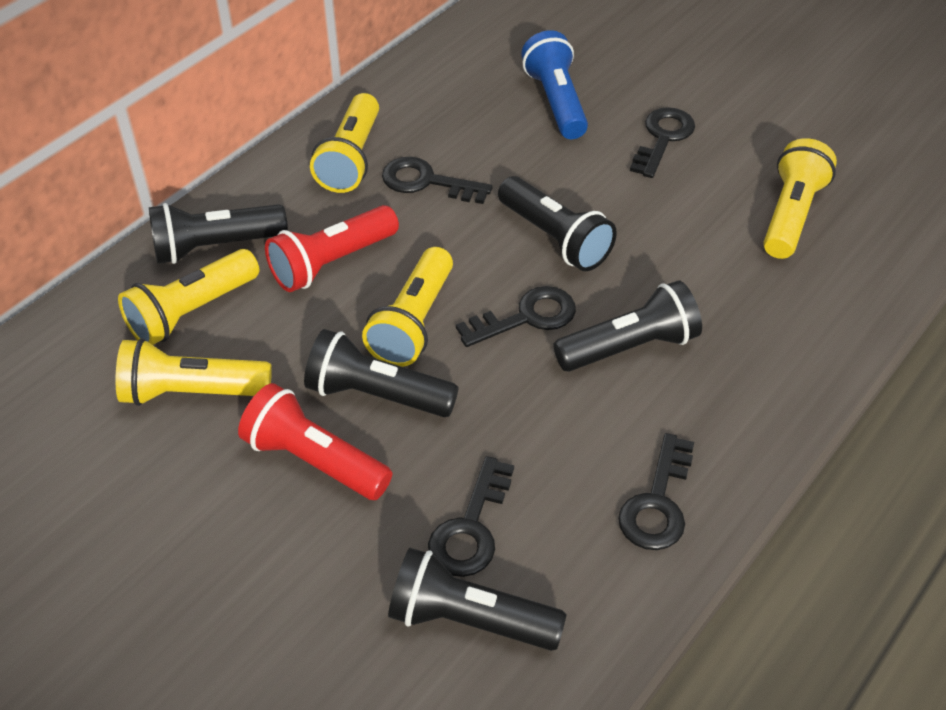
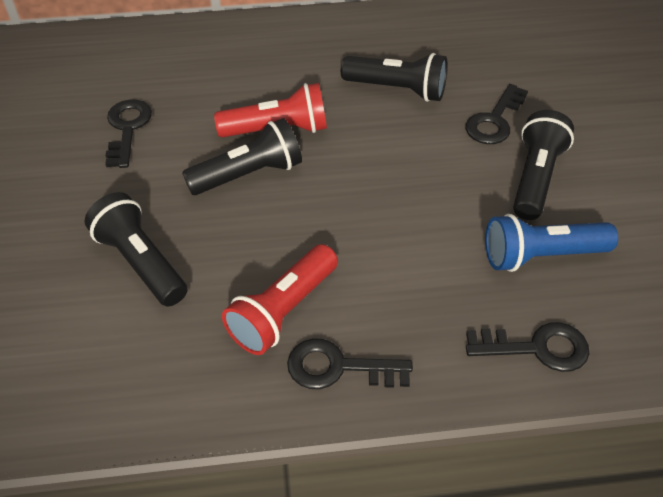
black flashlight: 5 -> 4
black key: 5 -> 4
yellow flashlight: 5 -> 0

